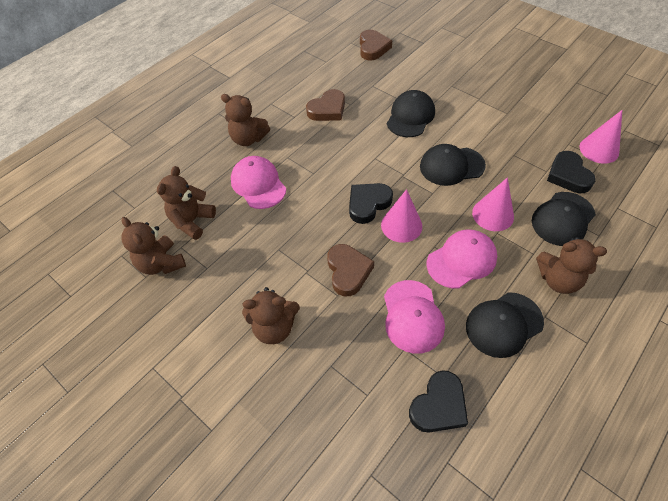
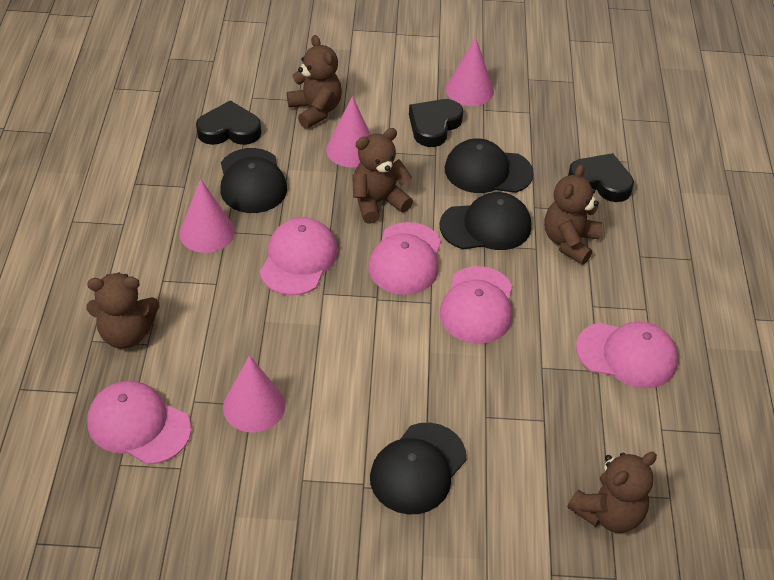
brown heart: 3 -> 0
pink cap: 3 -> 5
pink cone: 3 -> 4

